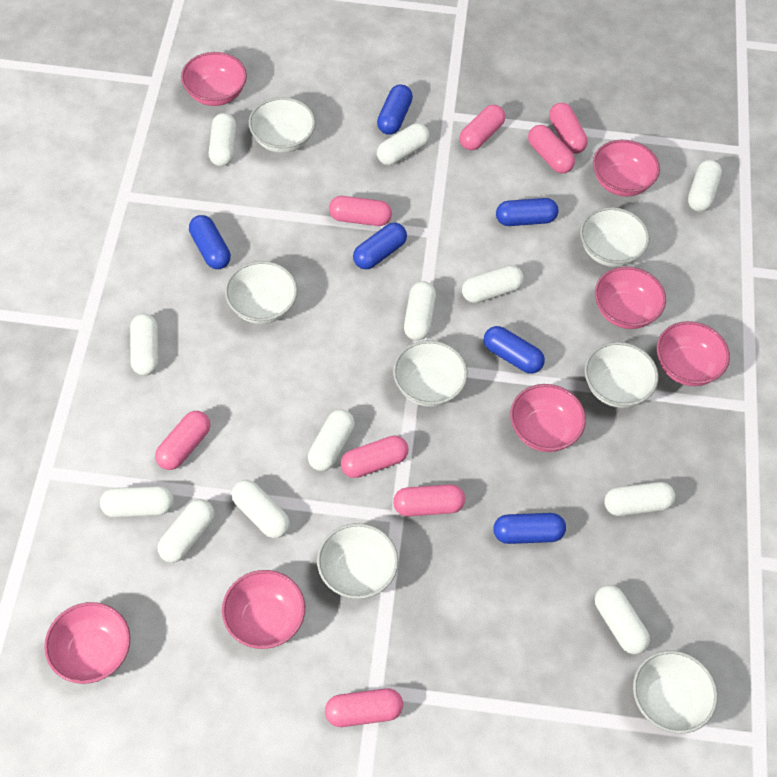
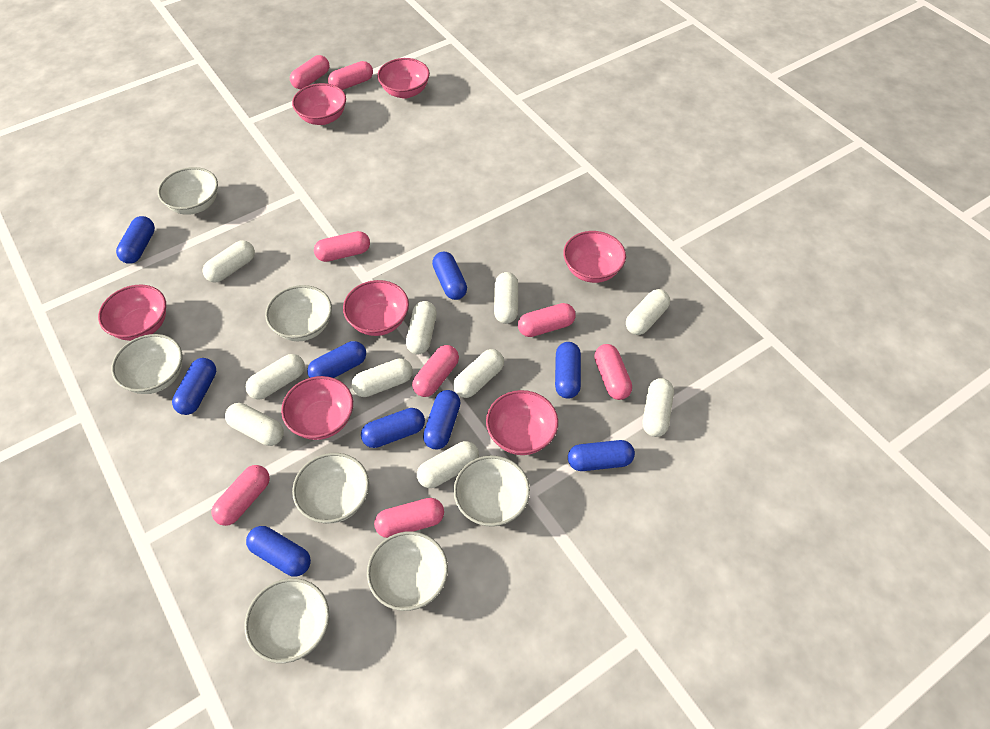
blue capsule: 6 -> 9
white capsule: 12 -> 10

